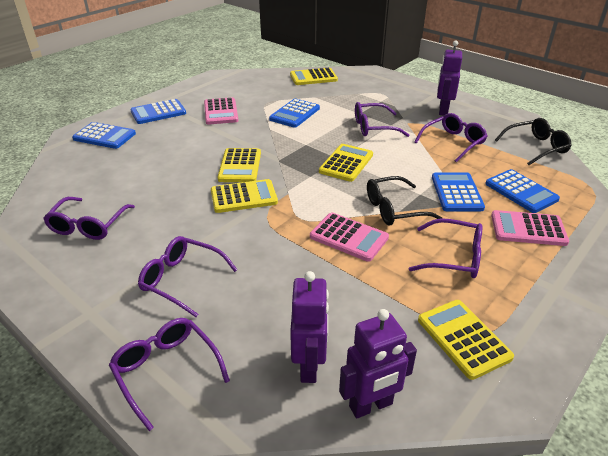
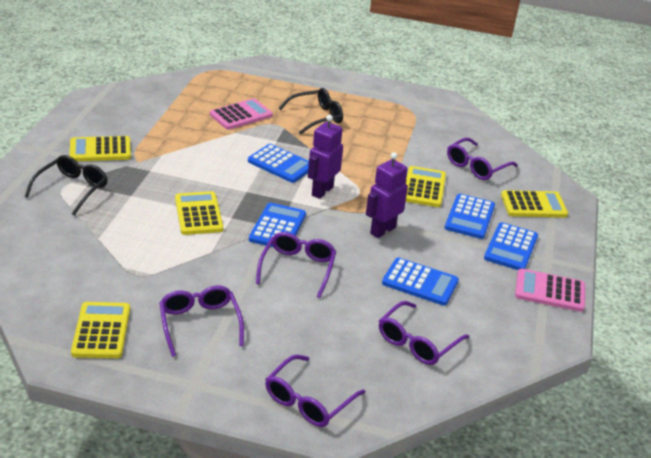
pink calculator: 3 -> 2
purple glasses: 6 -> 5
purple robot: 3 -> 2

